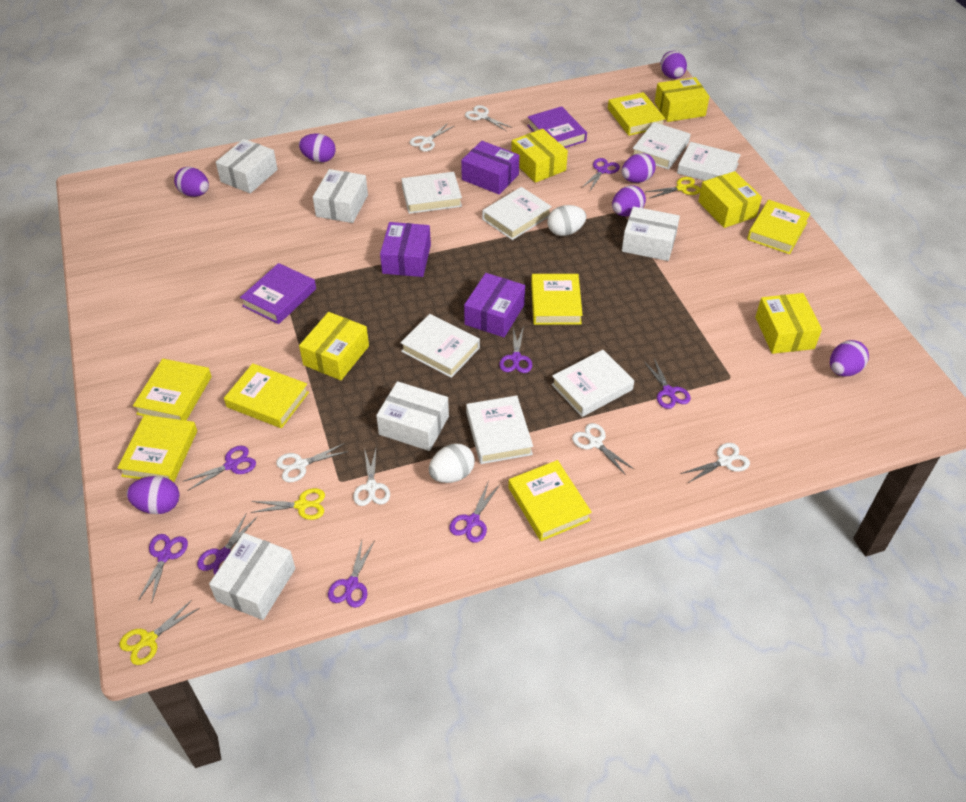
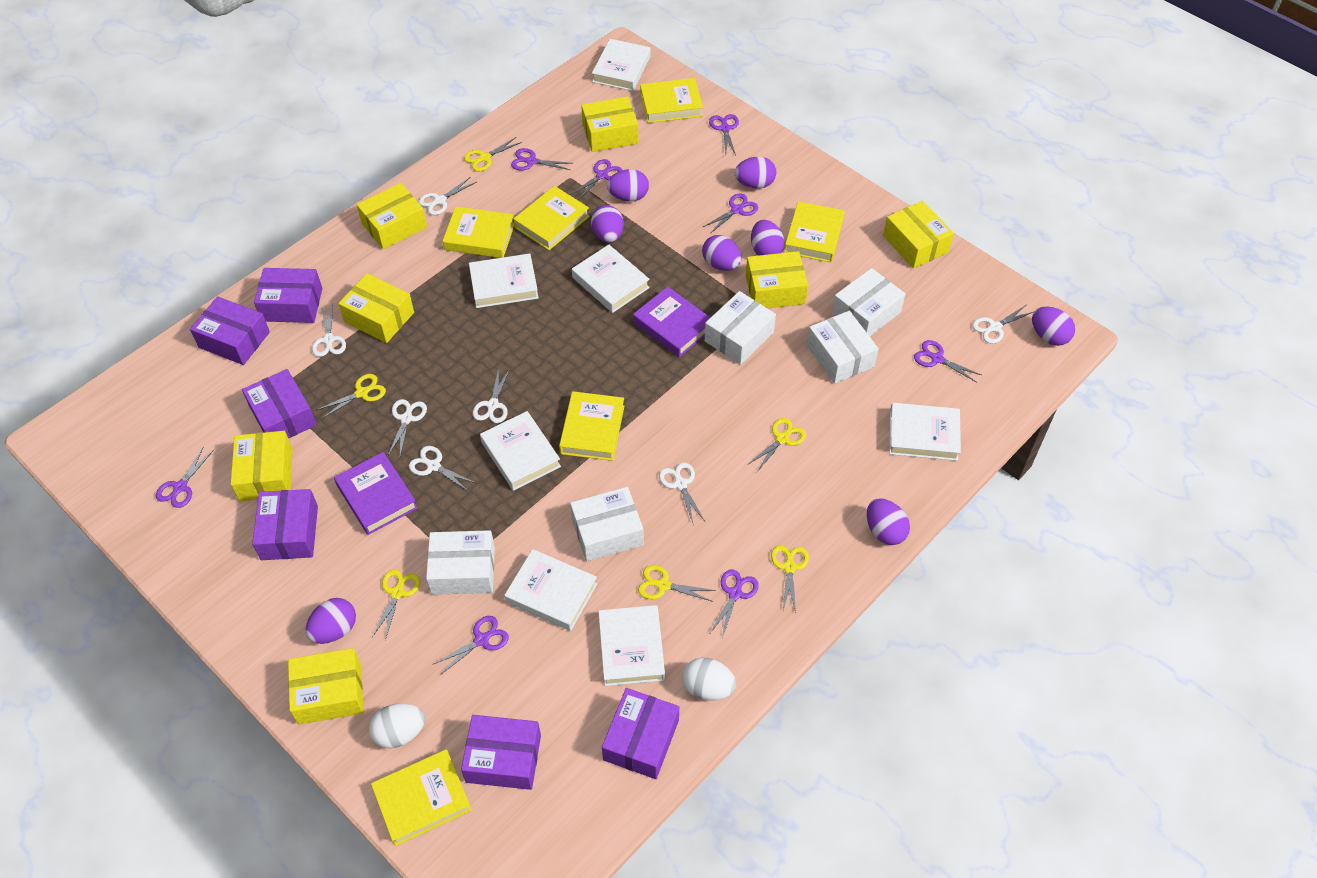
purple box: 3 -> 6
purple egg: 7 -> 8
white scissors: 6 -> 7
yellow book: 7 -> 6
yellow box: 5 -> 7
yellow scissors: 3 -> 6

